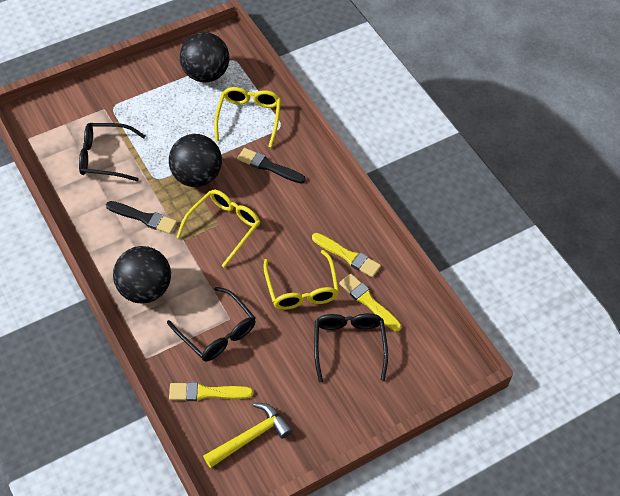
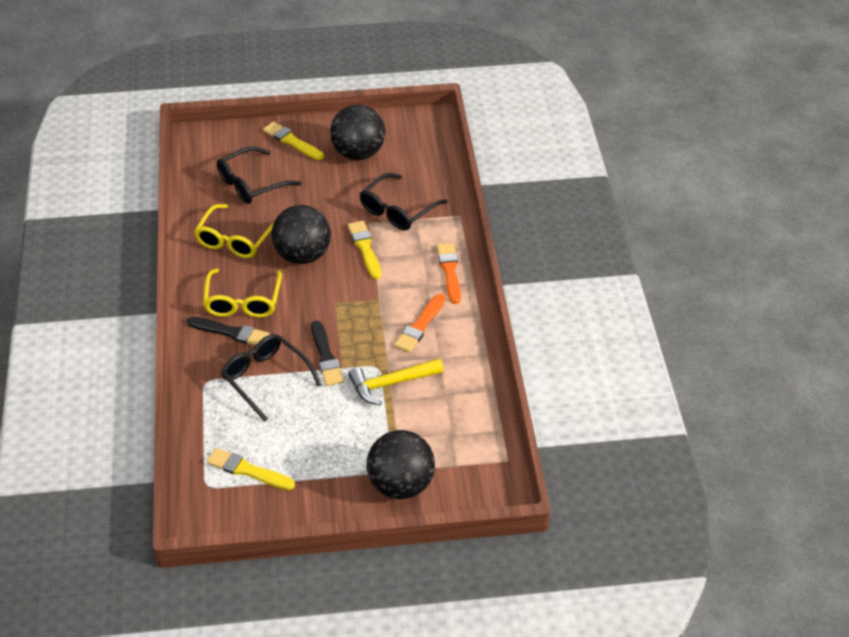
orange brush: 0 -> 2
yellow glasses: 3 -> 2

